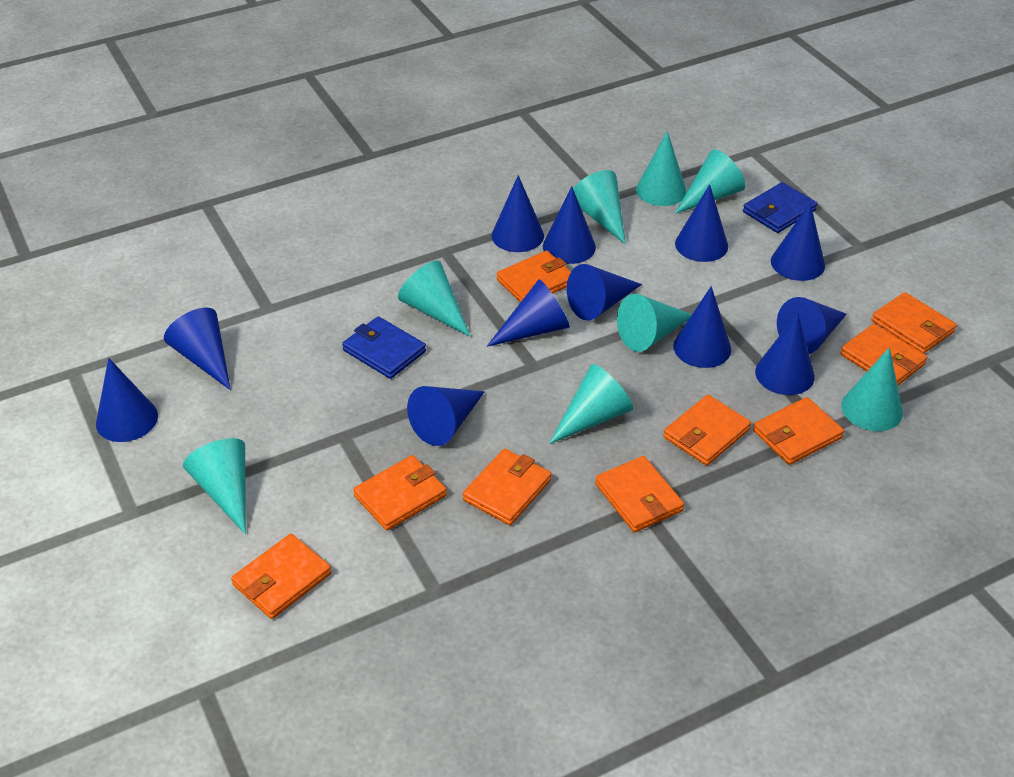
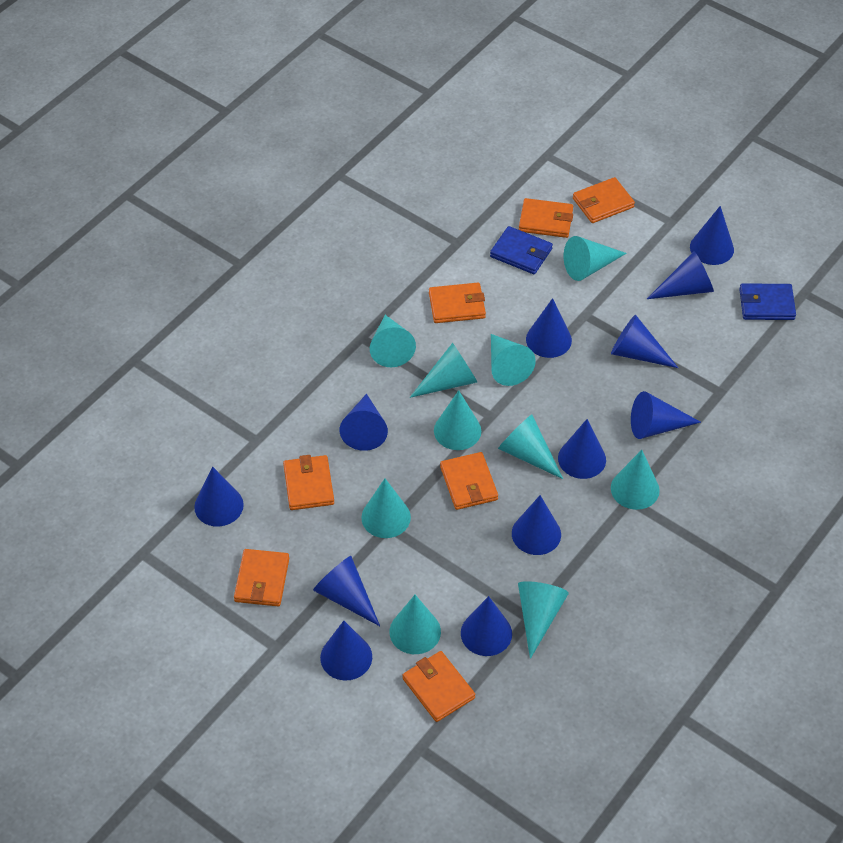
orange wallet: 9 -> 7
turquoise cone: 8 -> 10

